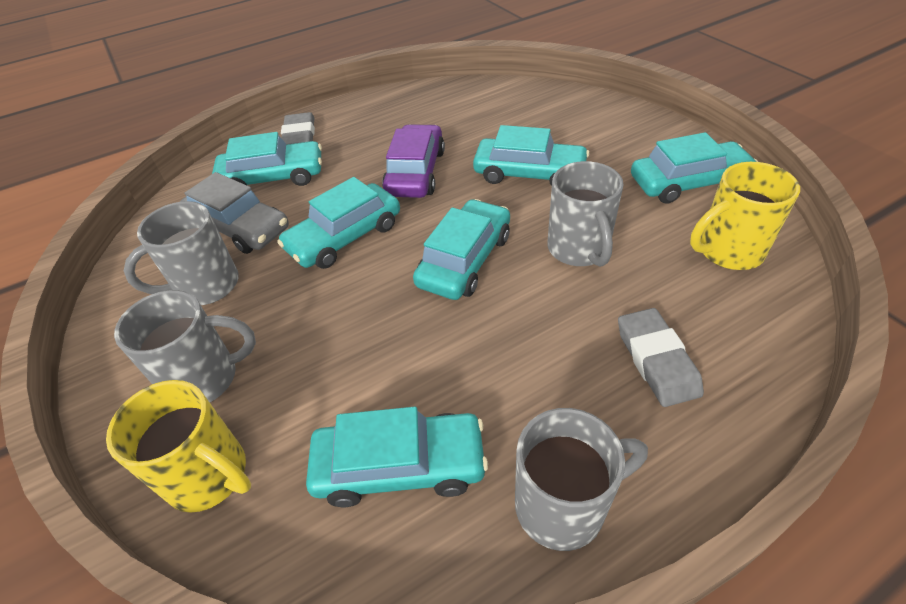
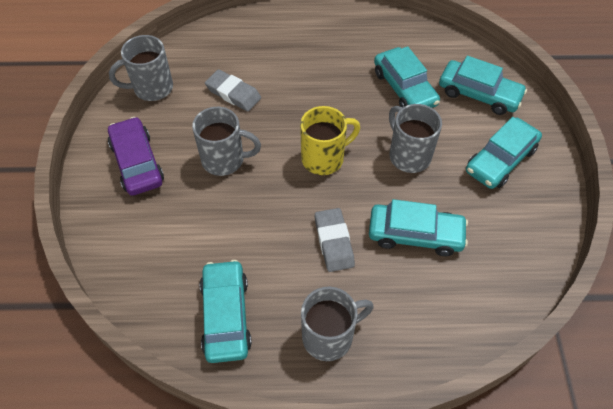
grey car: 1 -> 0
turquoise car: 6 -> 5
yellow mug: 2 -> 1

